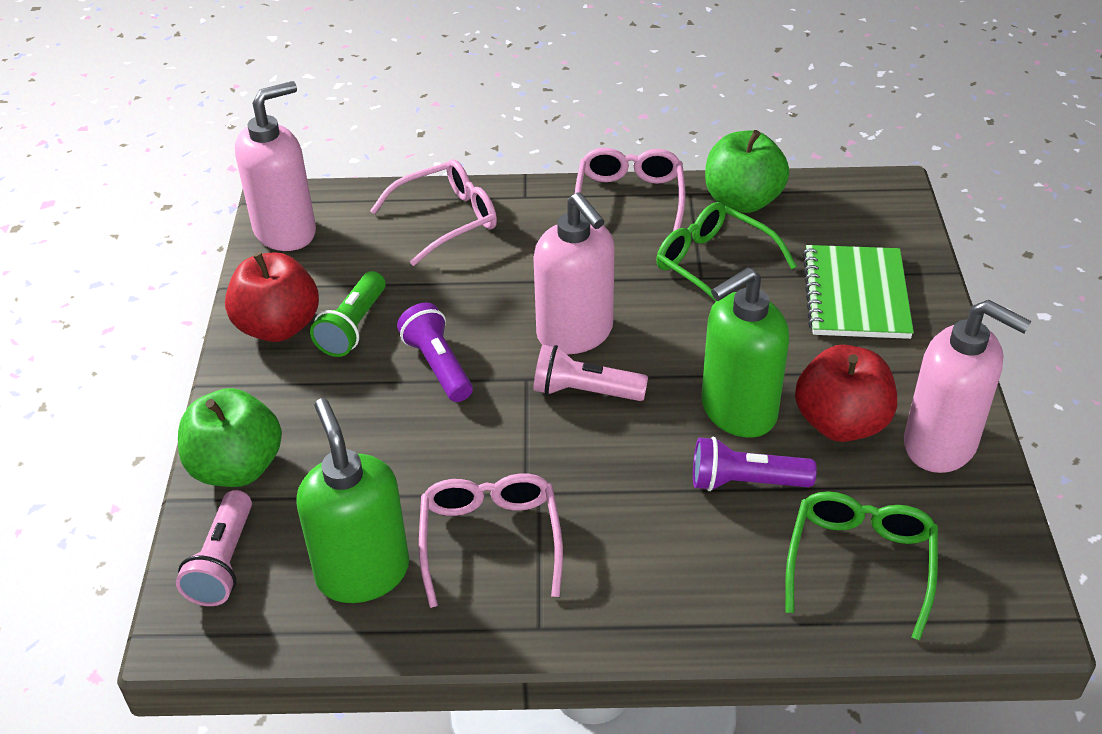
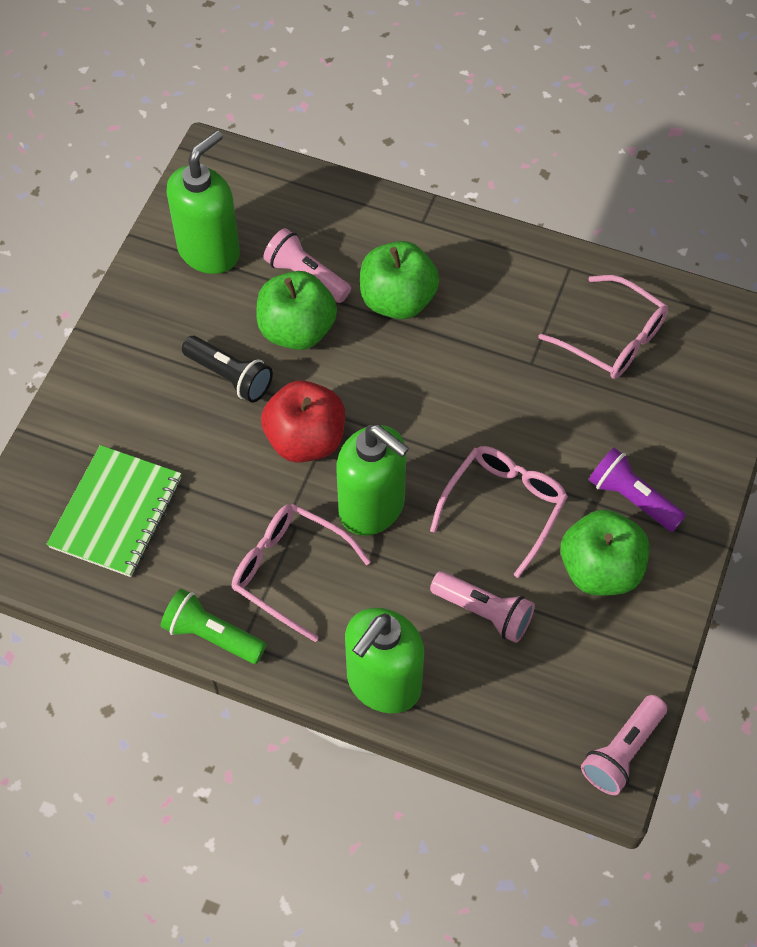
black flashlight: 0 -> 1
green apple: 2 -> 3
green glasses: 2 -> 0
green soap dispenser: 2 -> 3
pink flashlight: 2 -> 3
pink soap dispenser: 3 -> 0
purple flashlight: 2 -> 1
red apple: 2 -> 1

